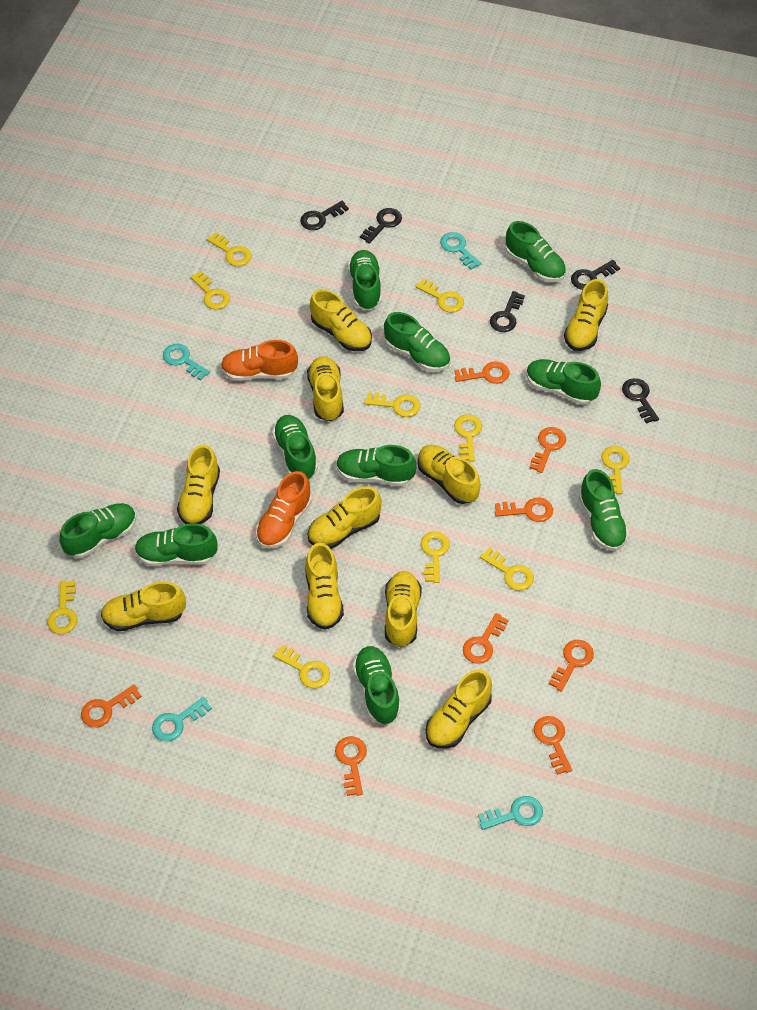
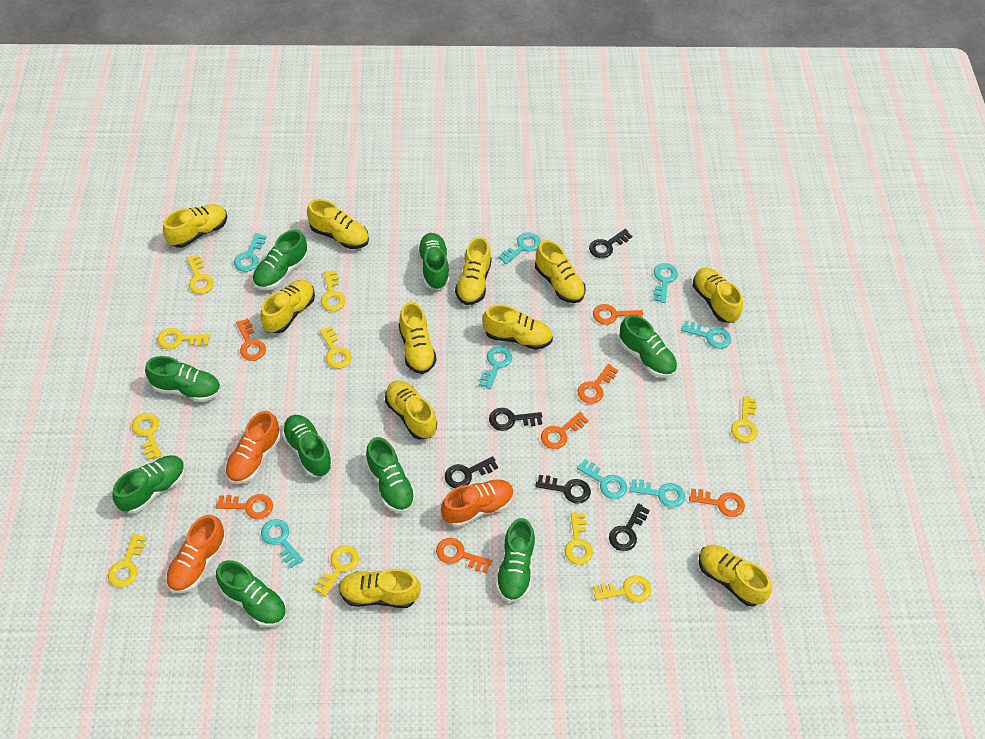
green shoe: 10 -> 9
orange key: 8 -> 7
orange shoe: 2 -> 3
turquoise key: 4 -> 8
yellow shoe: 10 -> 11

